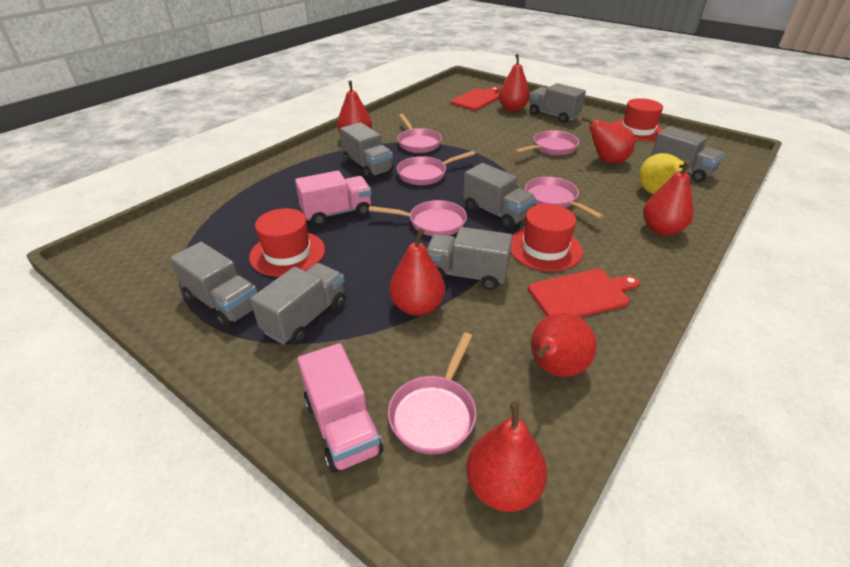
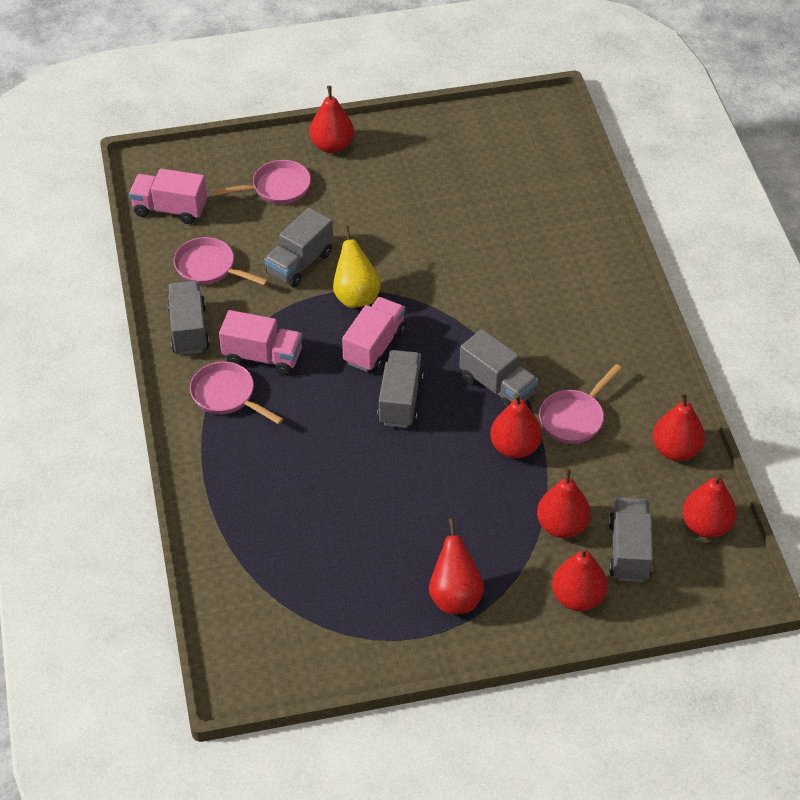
grey truck: 7 -> 5
pink pan: 6 -> 4
pink truck: 2 -> 3
red cutting board: 2 -> 0
red hat: 3 -> 0

